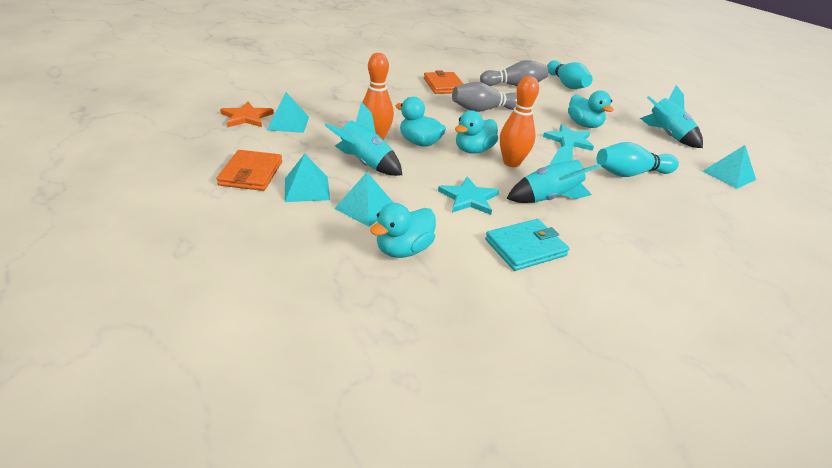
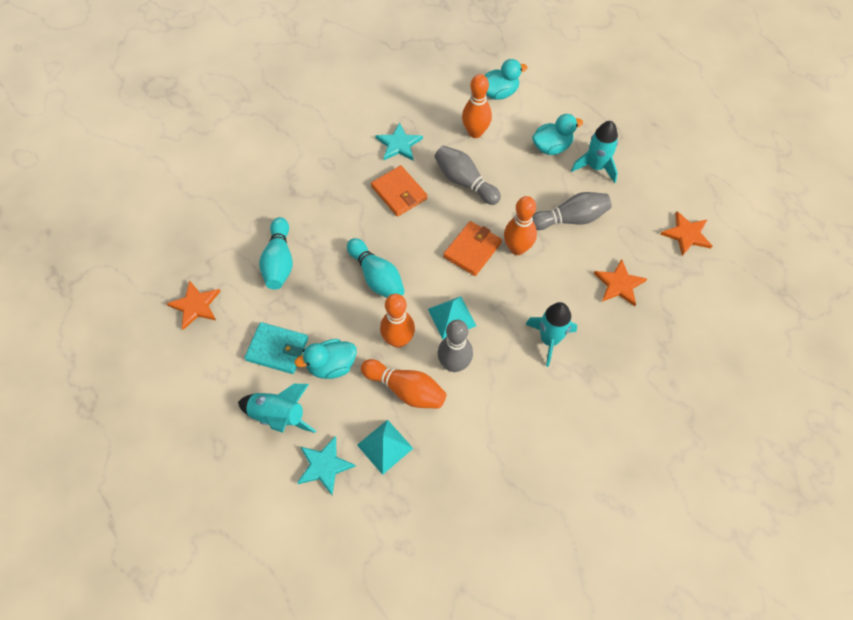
grey bowling pin: 2 -> 3
orange bowling pin: 2 -> 4
orange star: 1 -> 3
turquoise duck: 4 -> 3
turquoise pyramid: 4 -> 2

